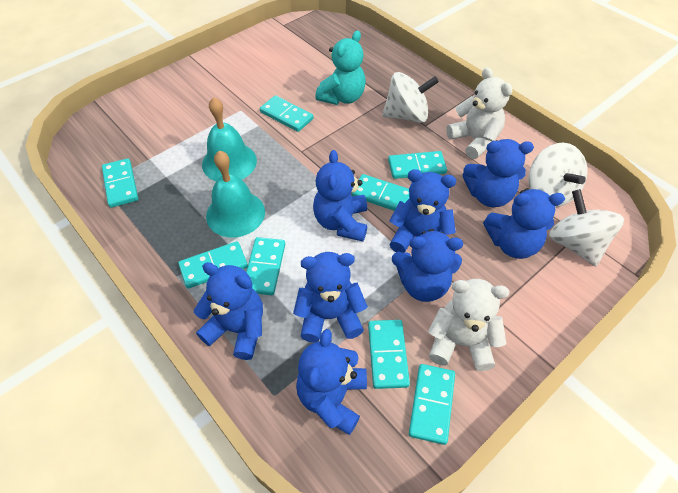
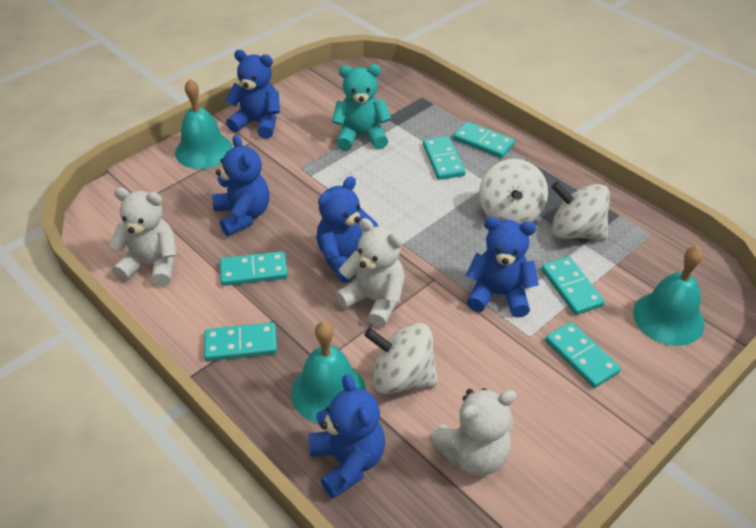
blue teddy bear: 8 -> 5
turquoise bell: 2 -> 3
turquoise domino: 8 -> 6
white teddy bear: 2 -> 3

